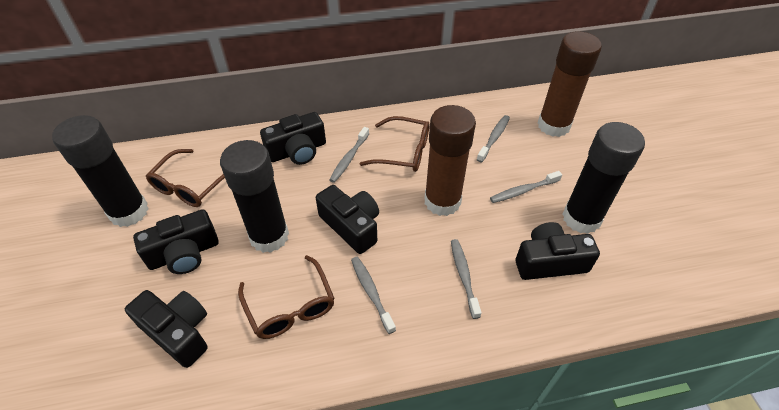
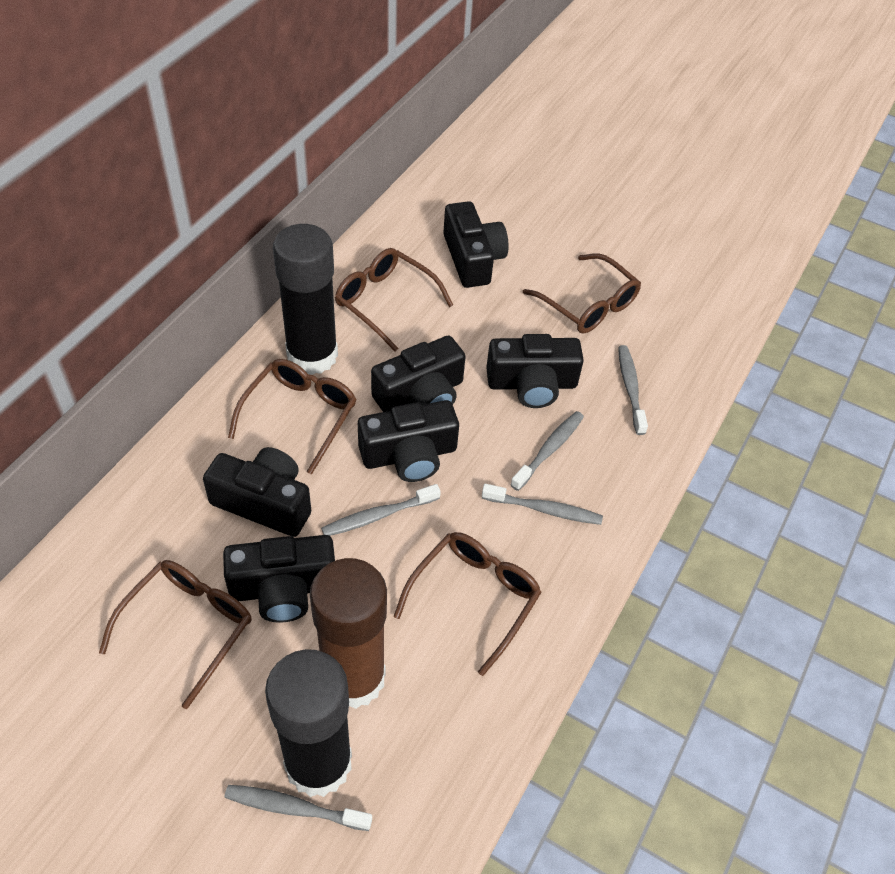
black camera: 5 -> 6
black glue stick: 3 -> 2
brown glasses: 3 -> 5
brown glue stick: 2 -> 1

